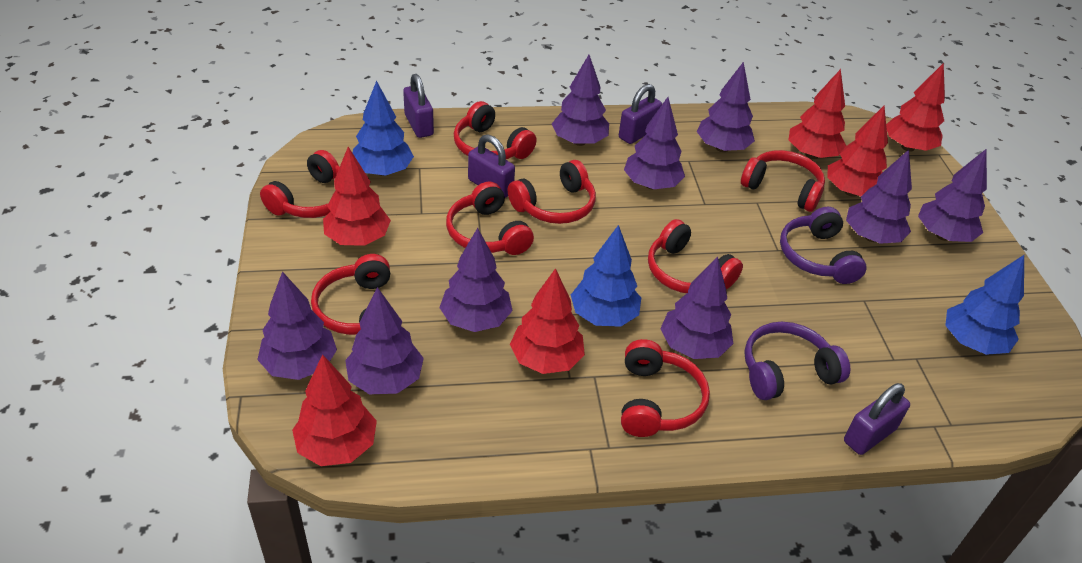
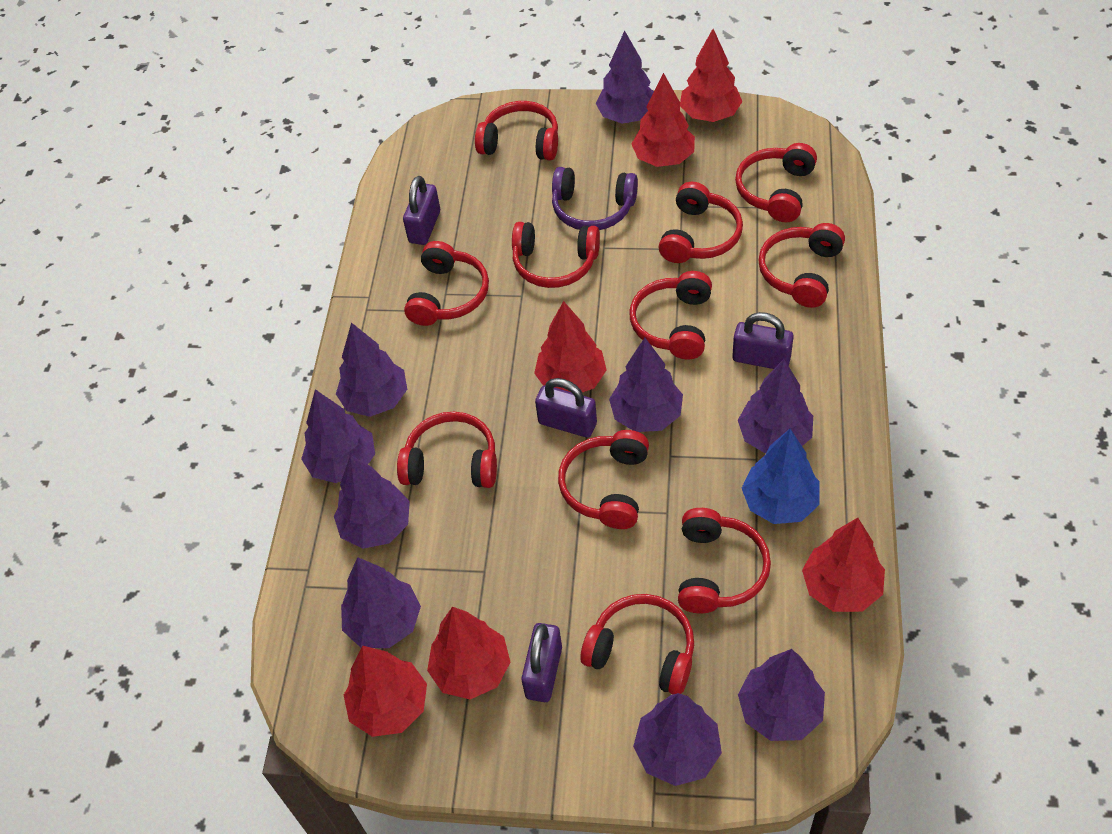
blue tree: 3 -> 1
purple headphones: 2 -> 1
red headphones: 8 -> 11

